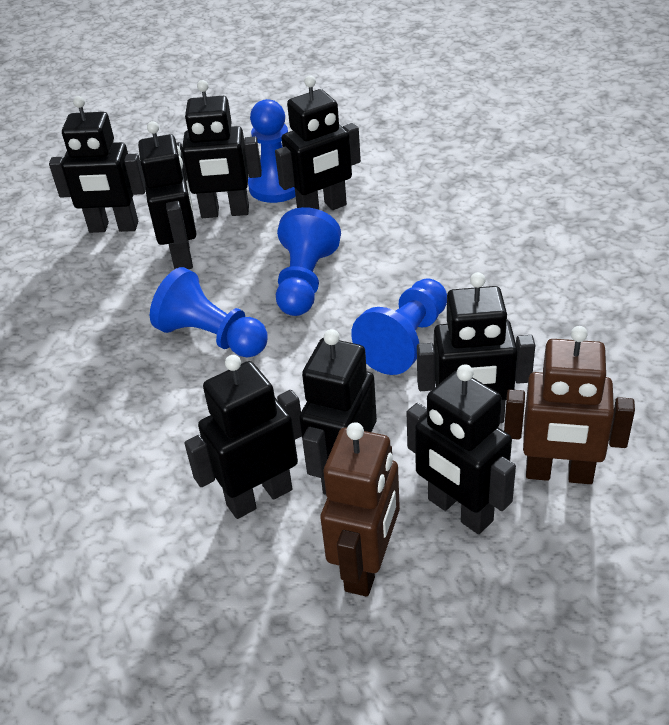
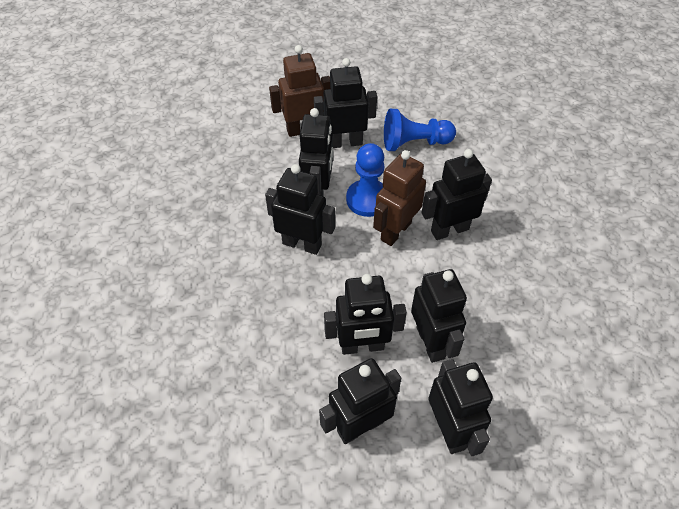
blue pawn: 4 -> 2

